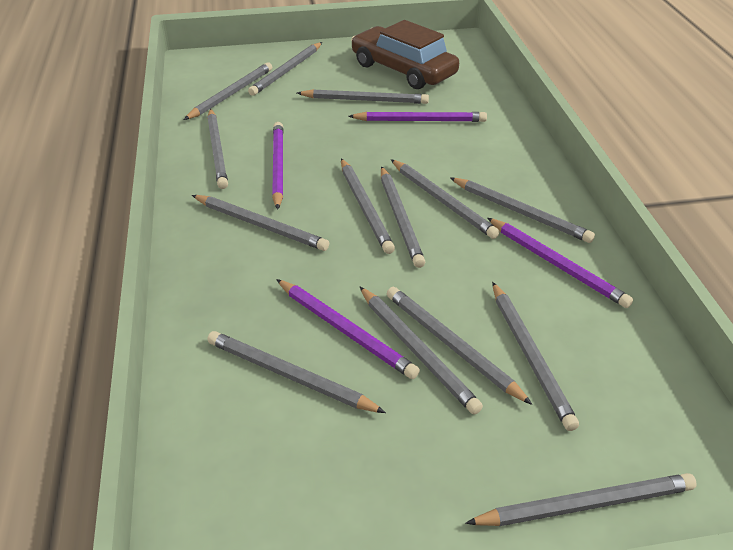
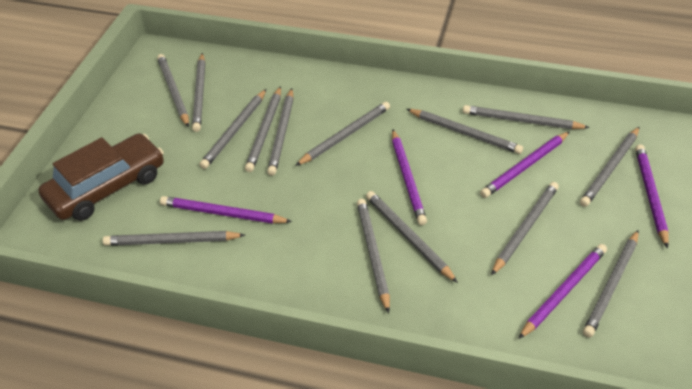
purple pencil: 4 -> 5

